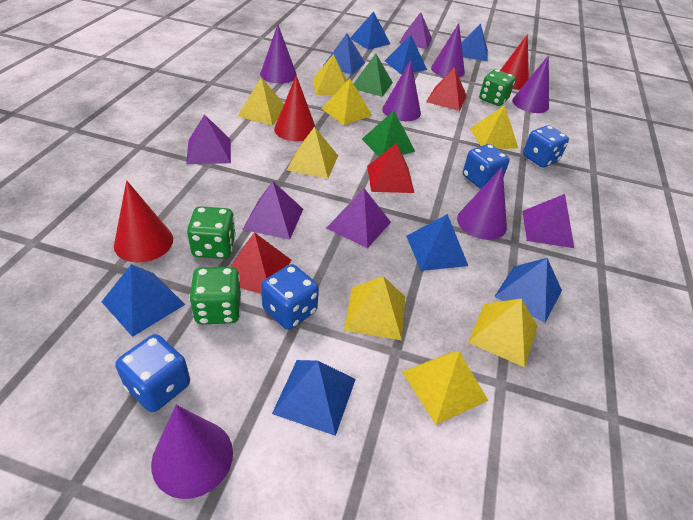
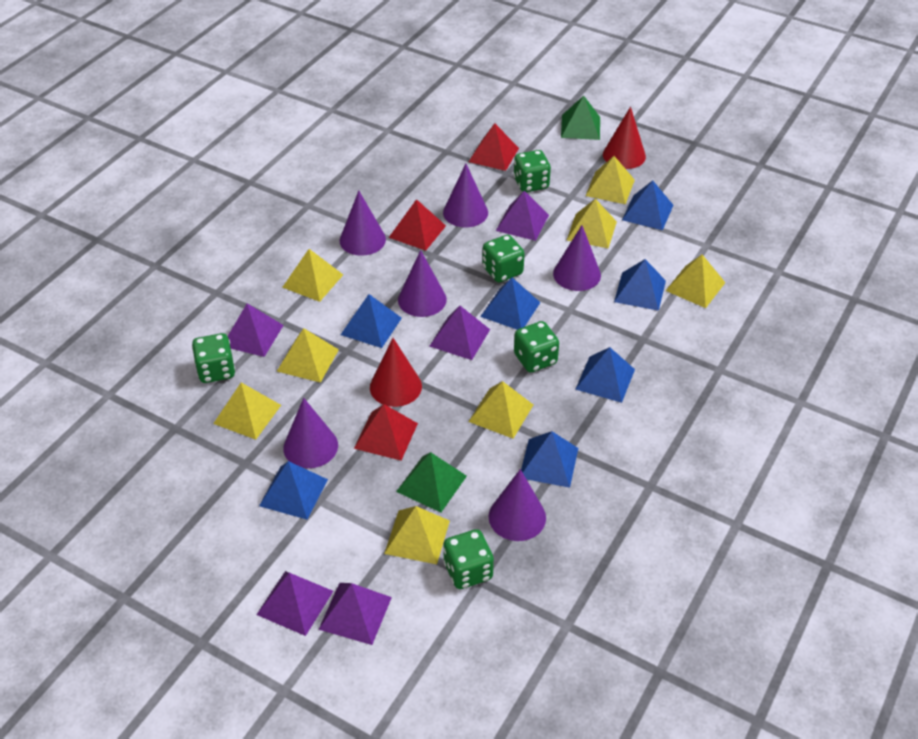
blue dice: 4 -> 0
blue pyramid: 8 -> 7
green dice: 3 -> 5
red cone: 3 -> 2

